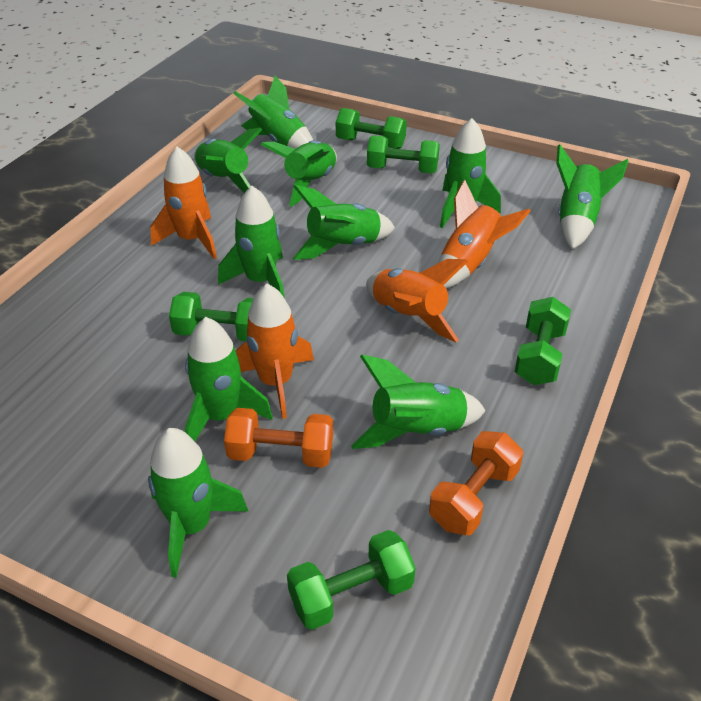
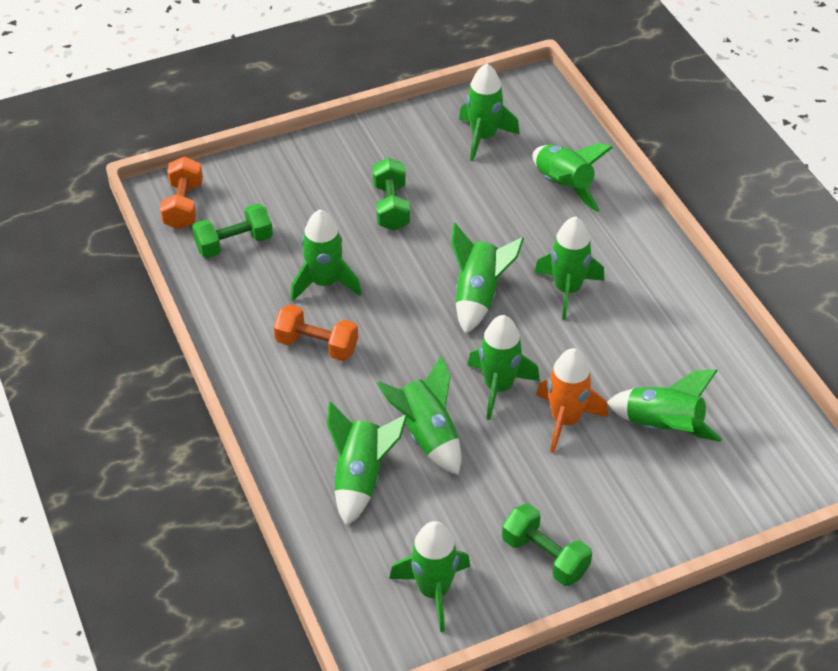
green dumbbell: 5 -> 3
orange rocket: 4 -> 1

